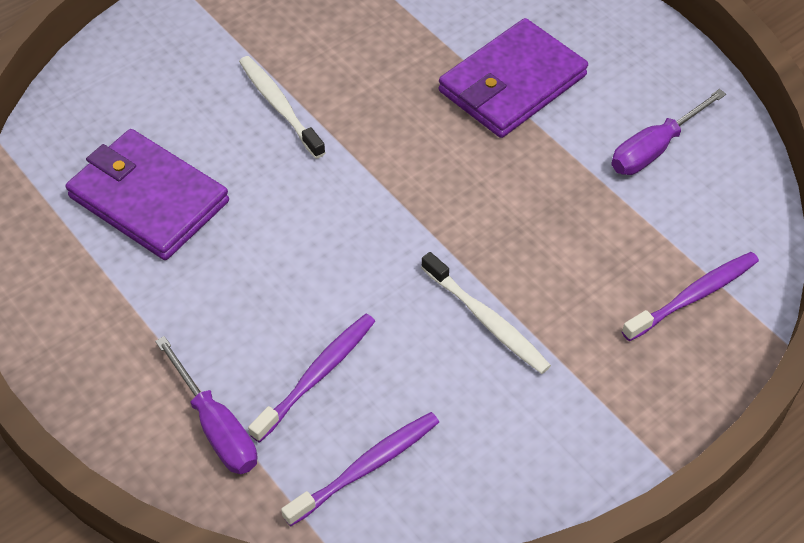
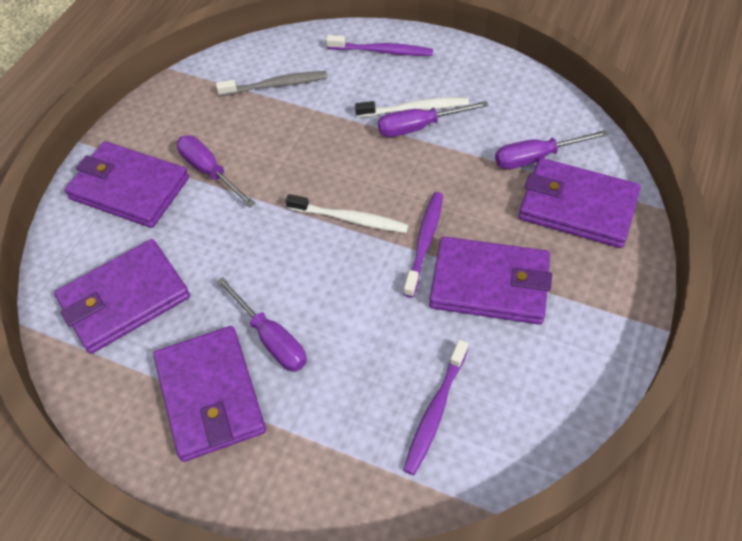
grey toothbrush: 0 -> 1
purple screwdriver: 2 -> 4
purple wallet: 2 -> 5

